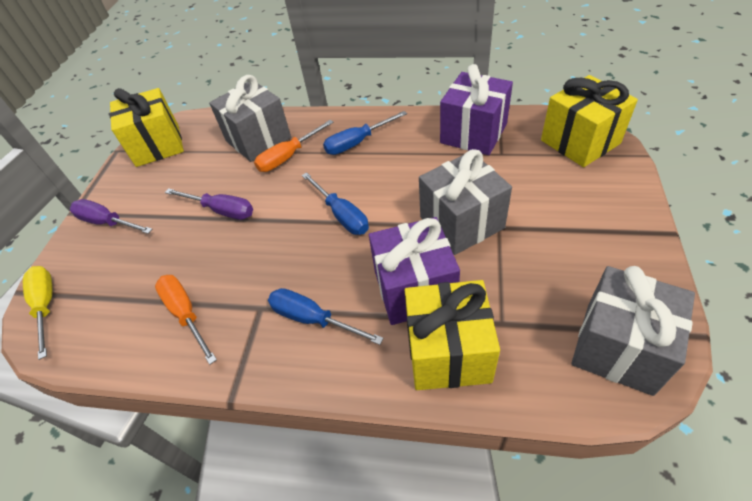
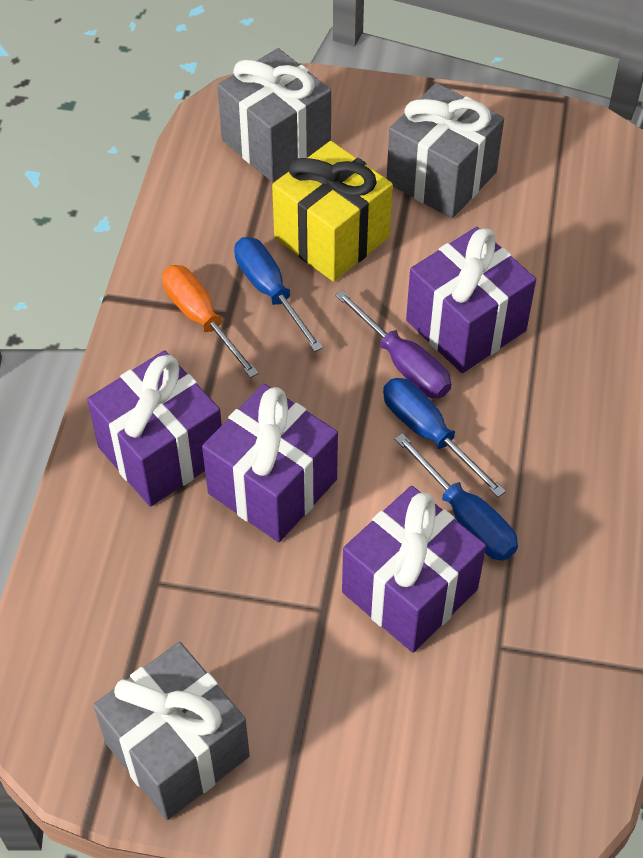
orange screwdriver: 2 -> 1
purple gift: 2 -> 4
purple screwdriver: 2 -> 1
yellow gift: 3 -> 1
yellow screwdriver: 1 -> 0

